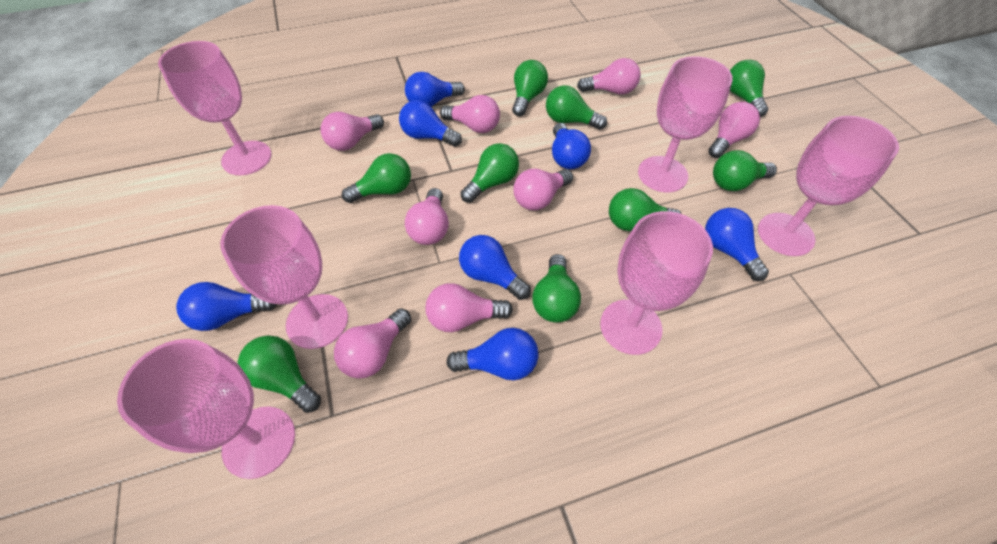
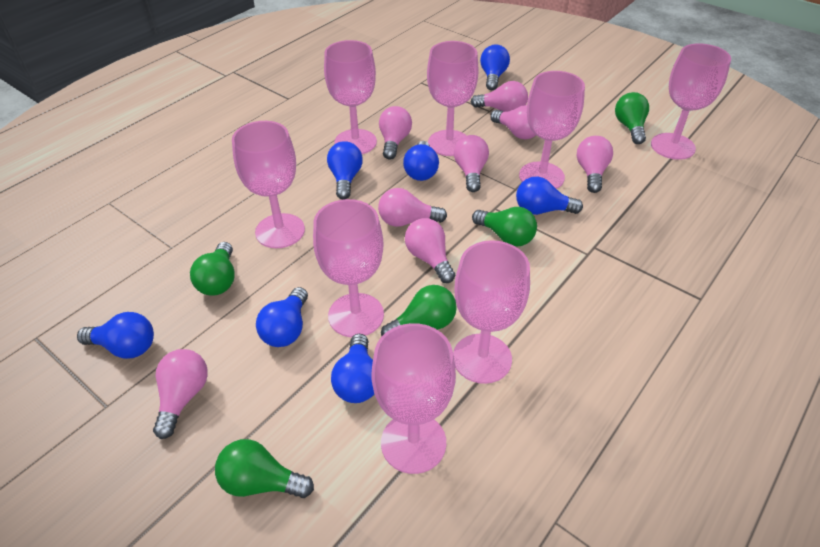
green light bulb: 9 -> 5
pink goblet: 6 -> 8

